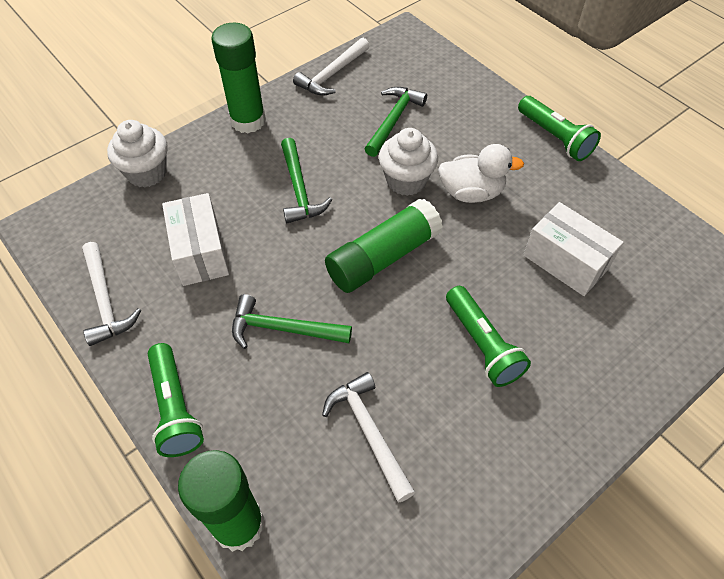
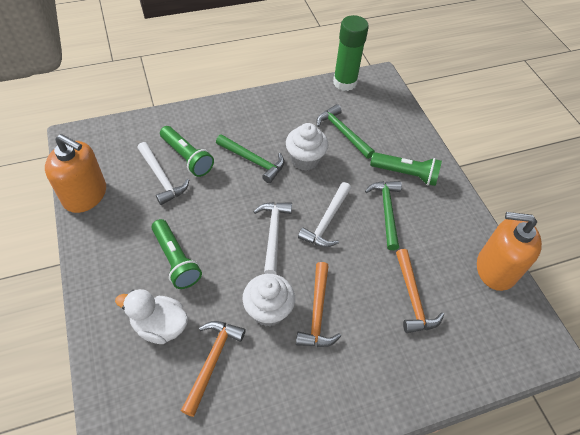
green glue stick: 3 -> 1
orange hammer: 0 -> 3
orange soap dispenser: 0 -> 2
white box: 2 -> 0

